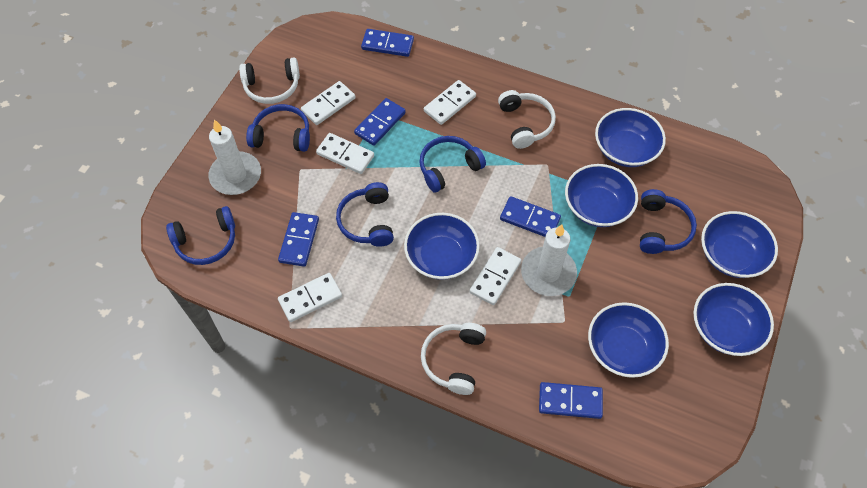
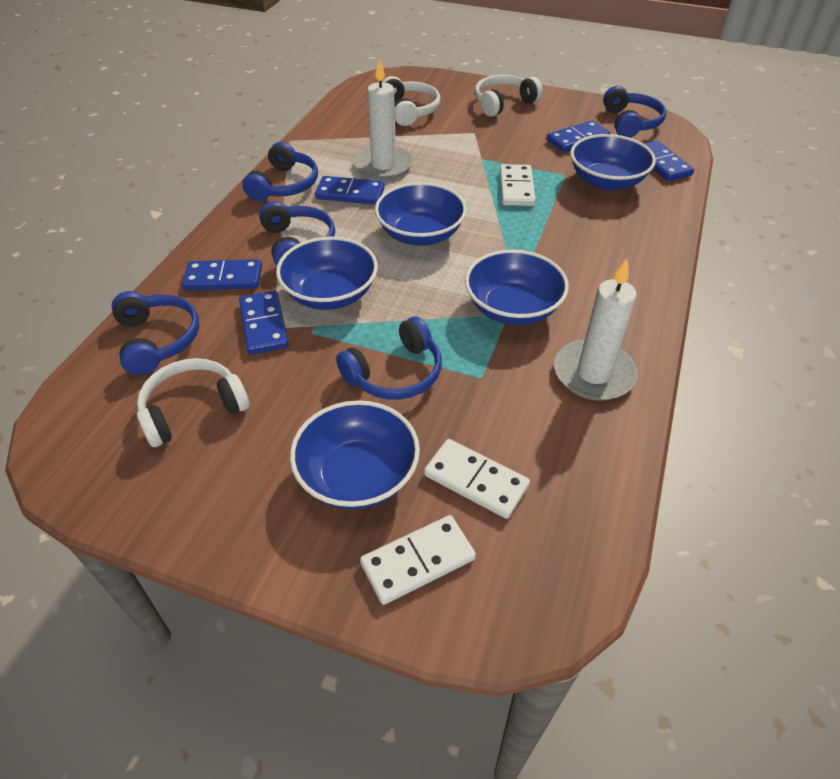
blue bowl: 6 -> 5
white domino: 5 -> 3

